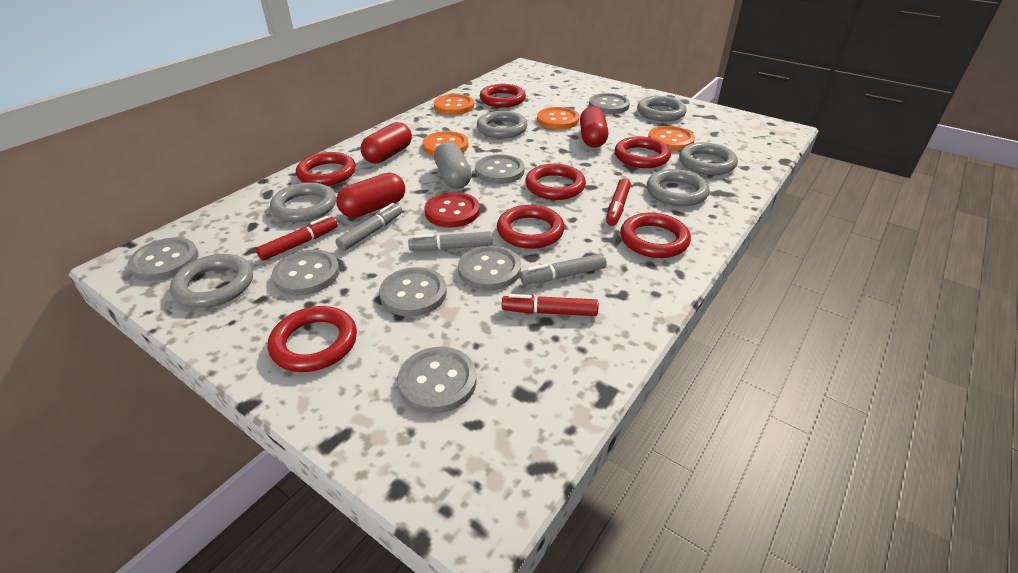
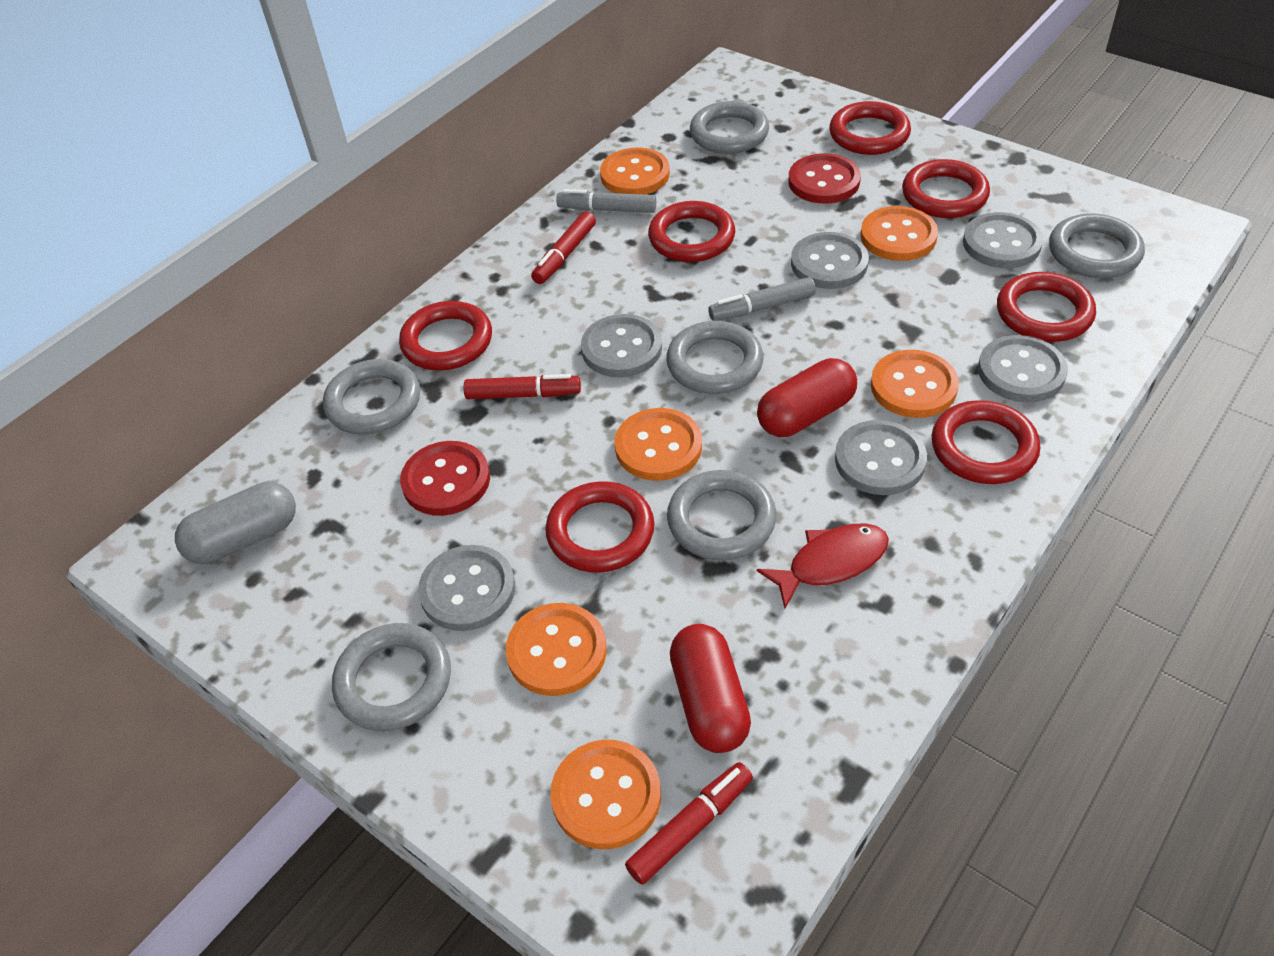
grey button: 7 -> 6
grey marker: 3 -> 2
orange button: 4 -> 6
red button: 1 -> 2
red capsule: 3 -> 2
red fish: 0 -> 1

